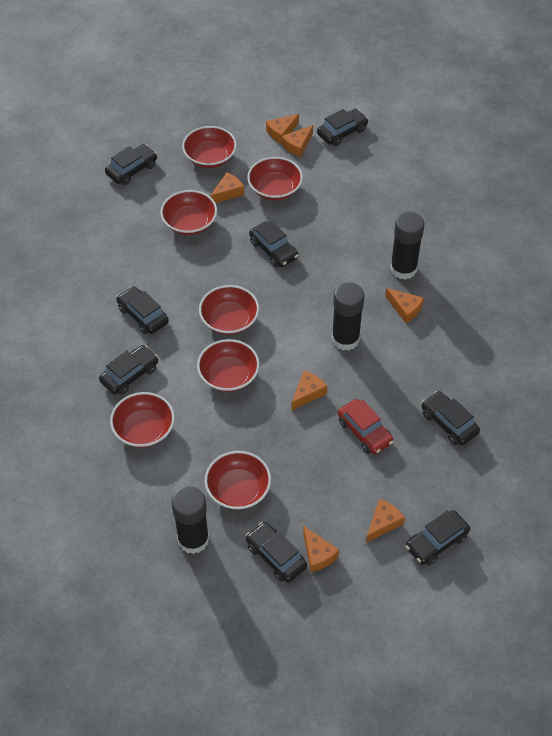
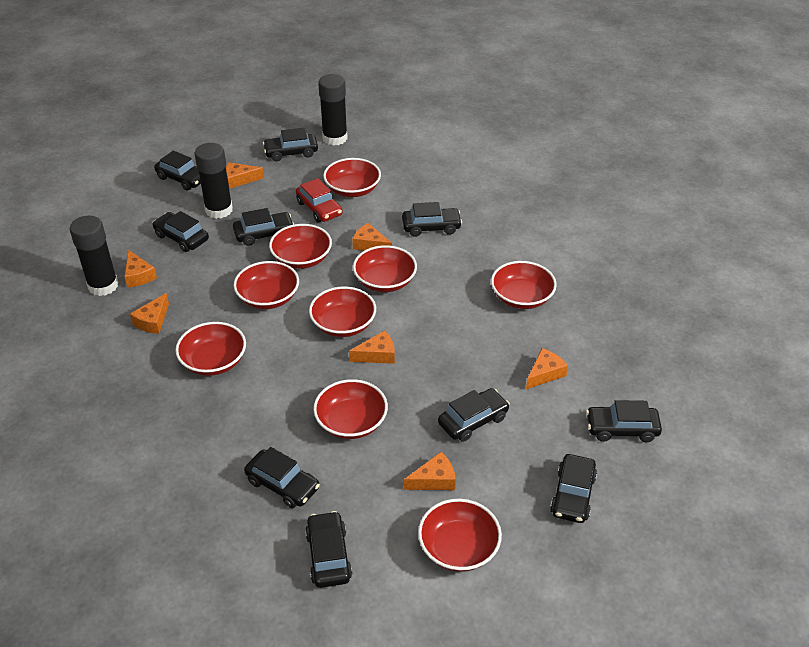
black car: 8 -> 10
red bowl: 7 -> 9

